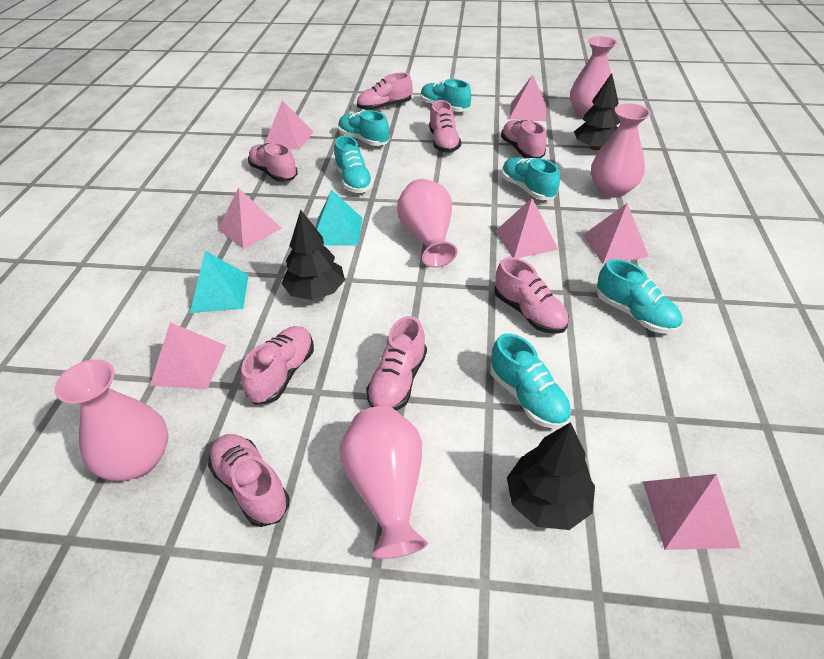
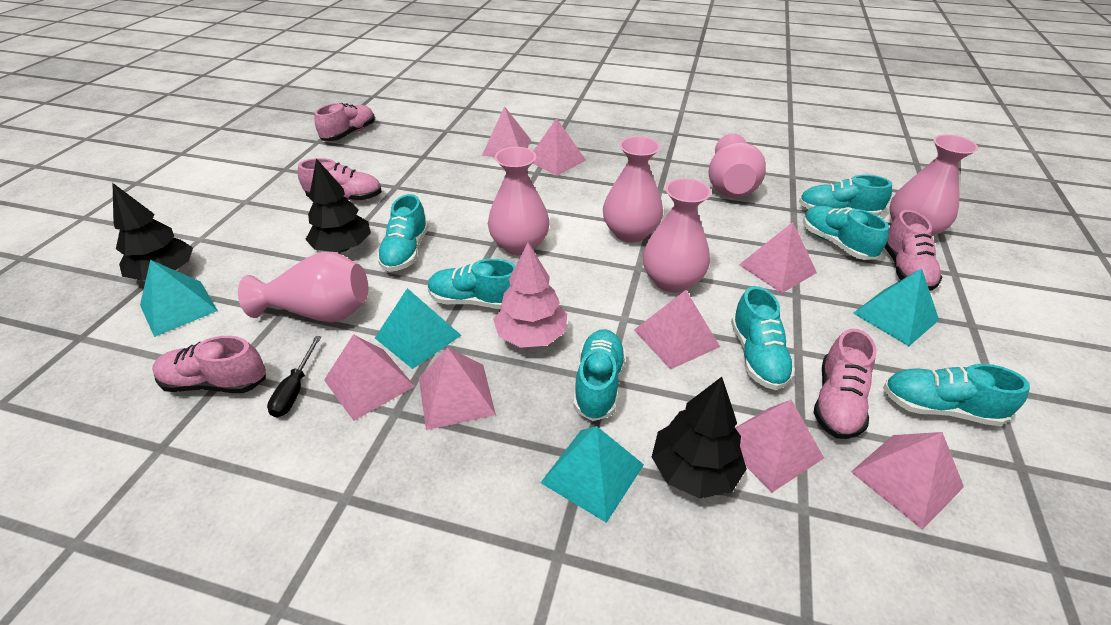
black screwdriver: 0 -> 1
pink pyramid: 7 -> 8
pink shoe: 8 -> 5
pink tree: 0 -> 1
pink vase: 5 -> 6
turquoise pyramid: 2 -> 4
turquoise shoe: 6 -> 7

